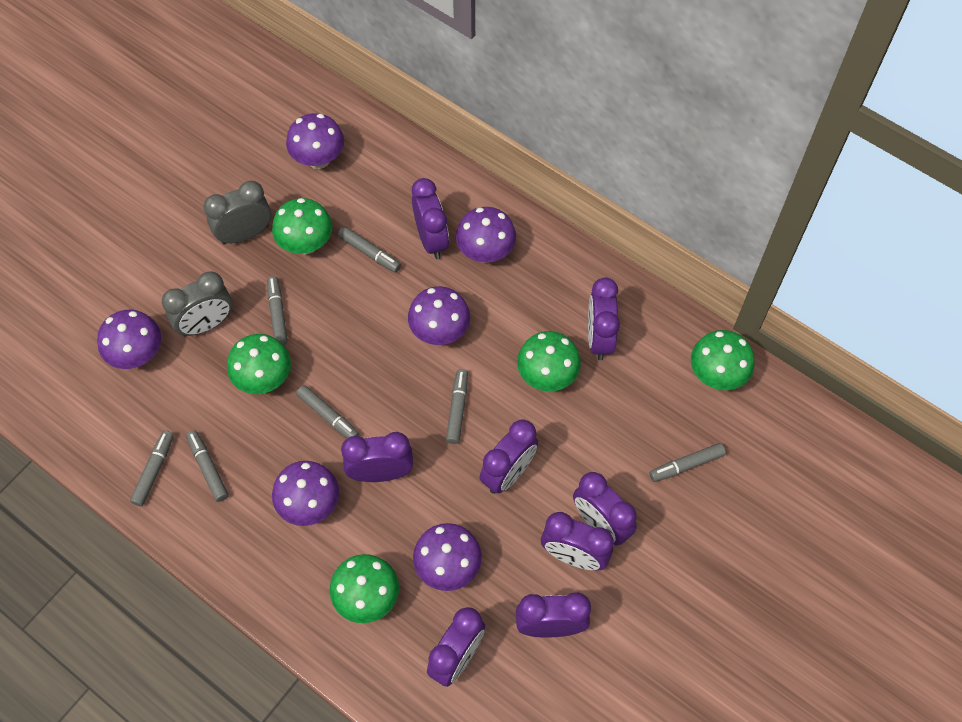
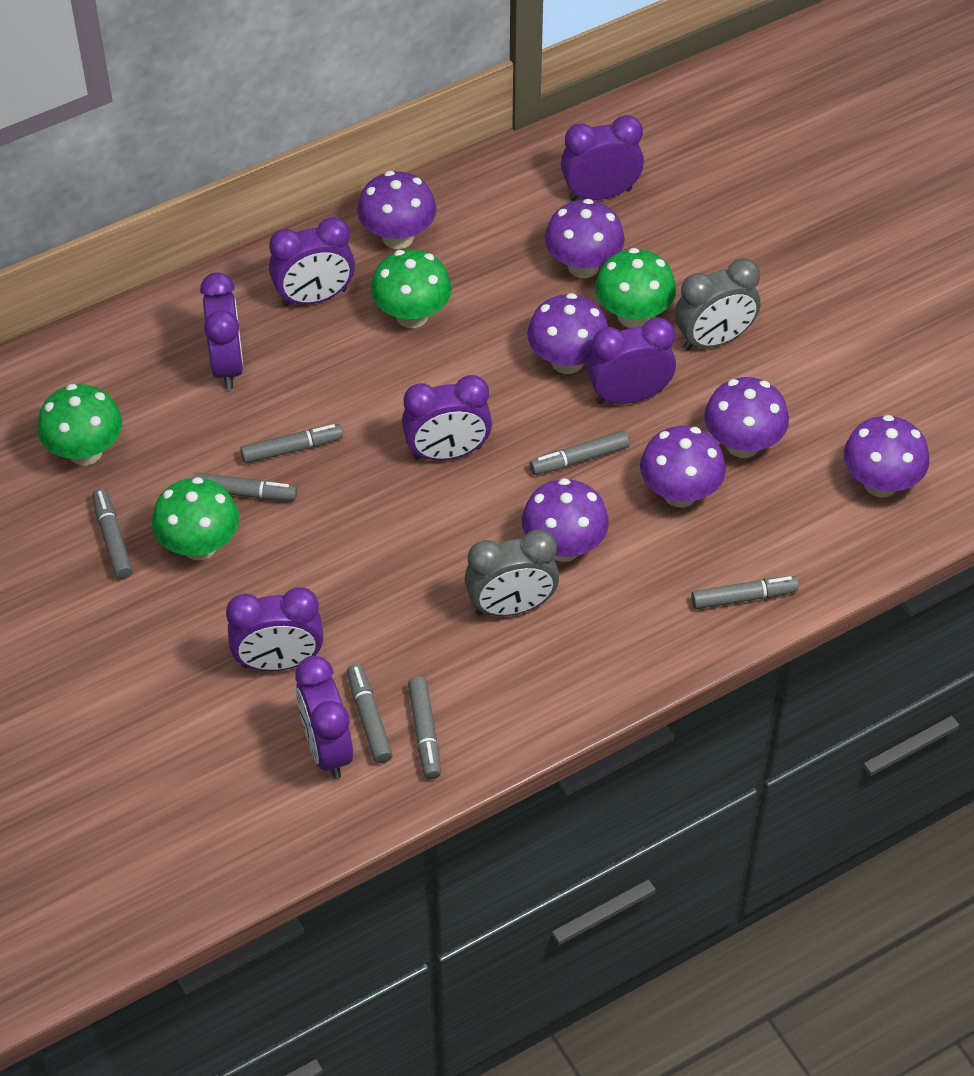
green mushroom: 5 -> 4
purple clock: 8 -> 7
purple mushroom: 6 -> 7

